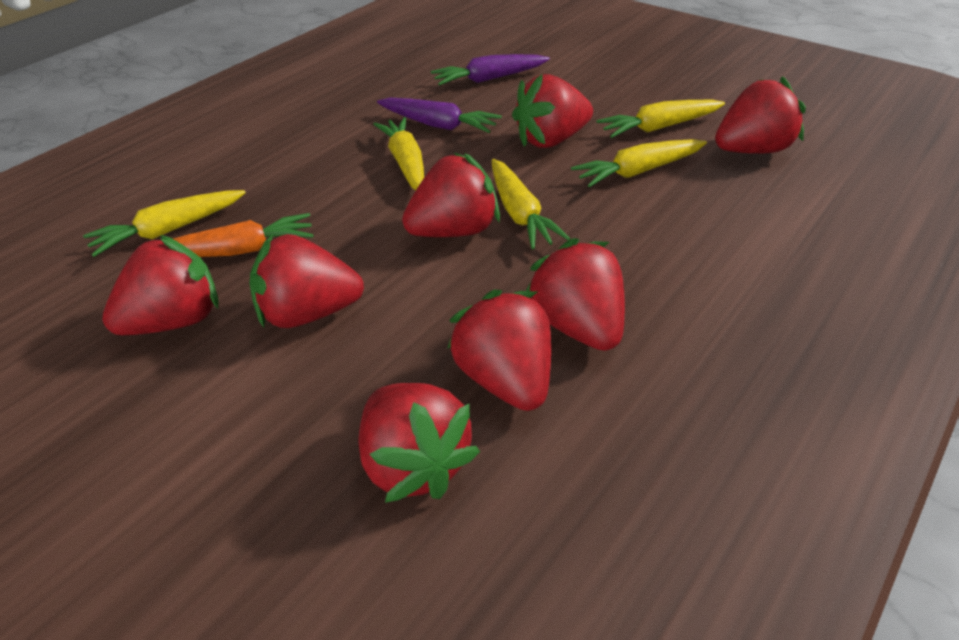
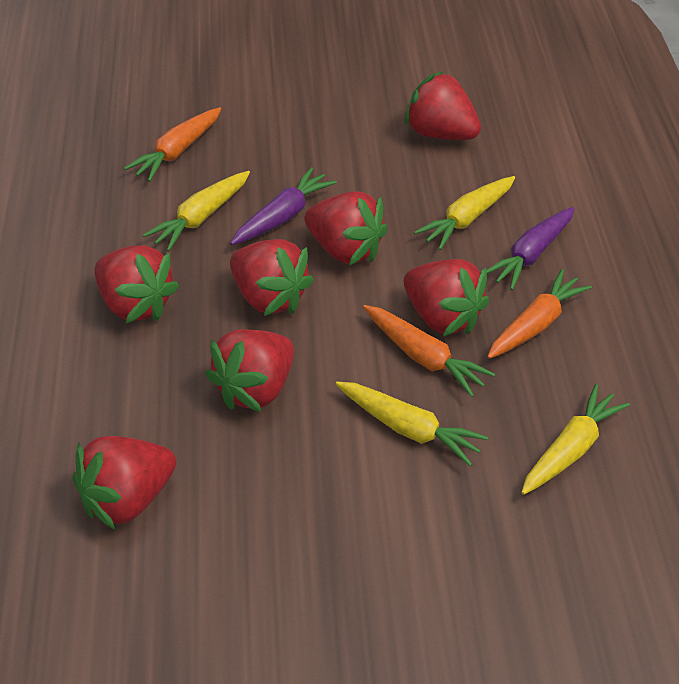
orange carrot: 1 -> 3
red strawberry: 8 -> 7
yellow carrot: 5 -> 4

